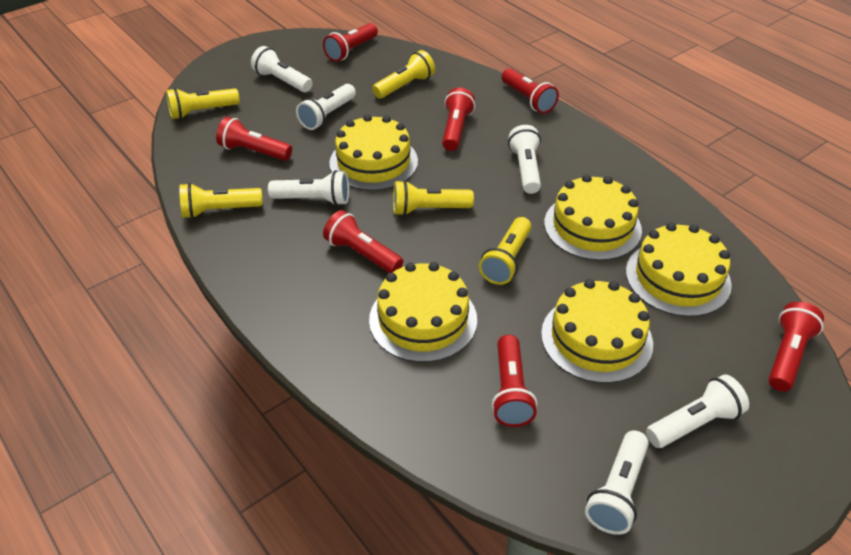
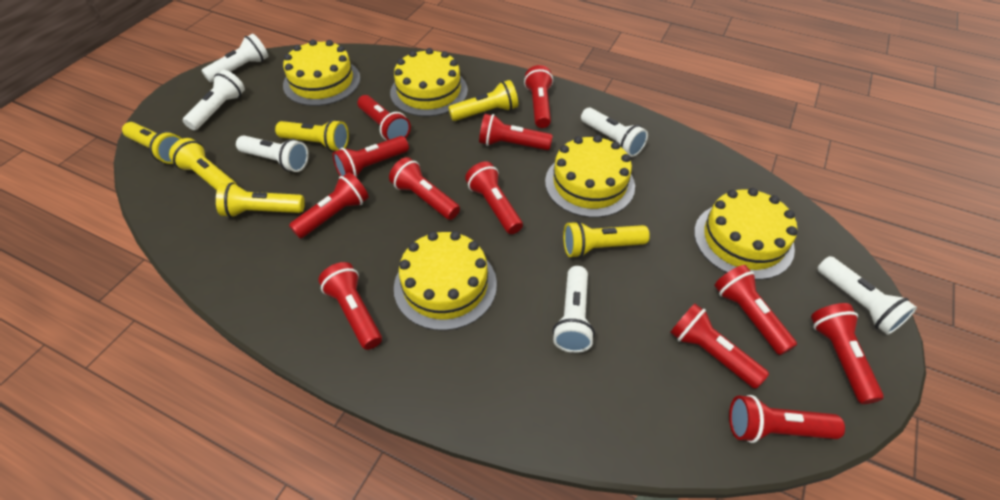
red flashlight: 7 -> 12
yellow flashlight: 5 -> 6

